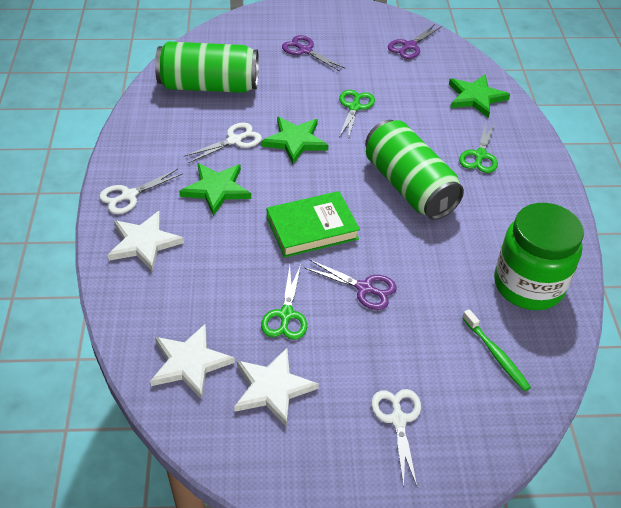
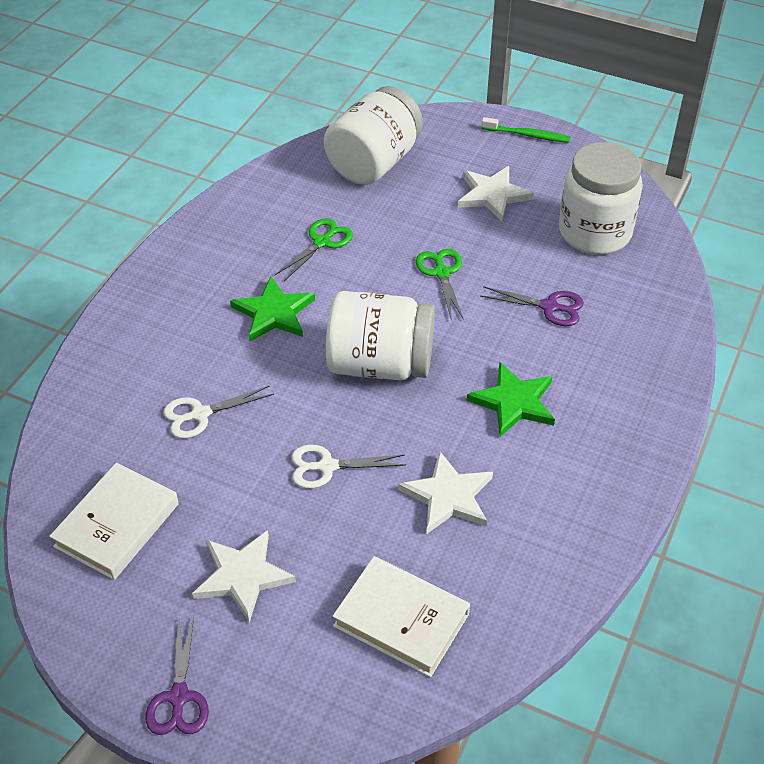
green book: 1 -> 0
green can: 2 -> 0
green jar: 1 -> 0
green scissors: 3 -> 2
green star: 3 -> 2
purple scissors: 3 -> 2
white book: 0 -> 2
white jar: 0 -> 3
white scissors: 3 -> 2

